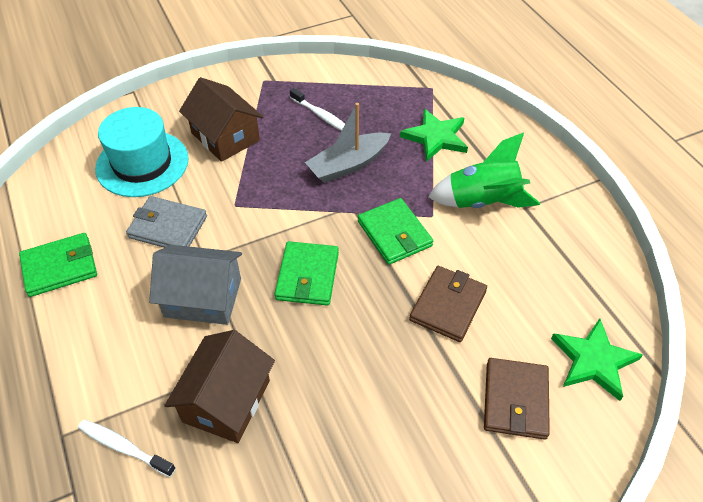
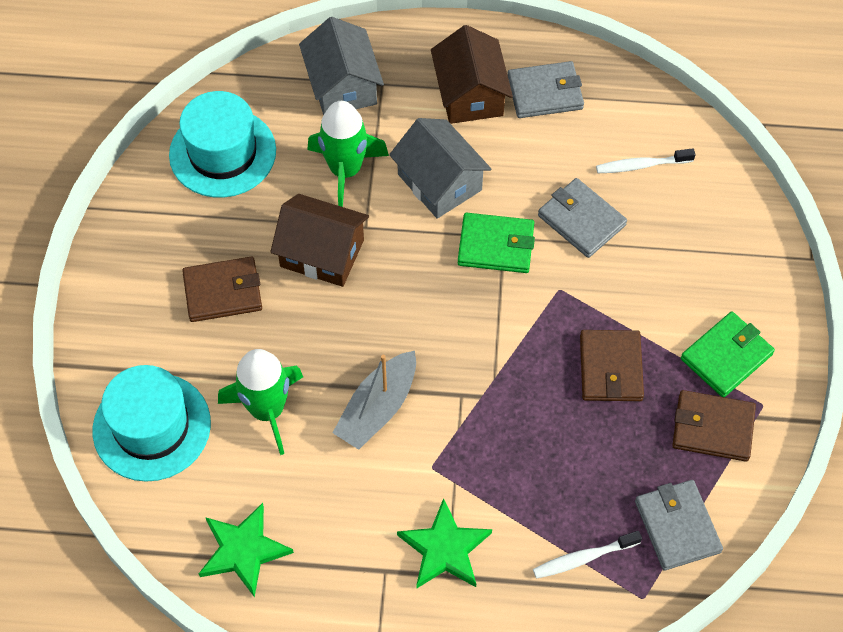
brown wallet: 2 -> 3
green rocket: 1 -> 2
green wallet: 3 -> 2
grey house: 1 -> 2
grey wallet: 1 -> 3
turquoise hat: 1 -> 2

